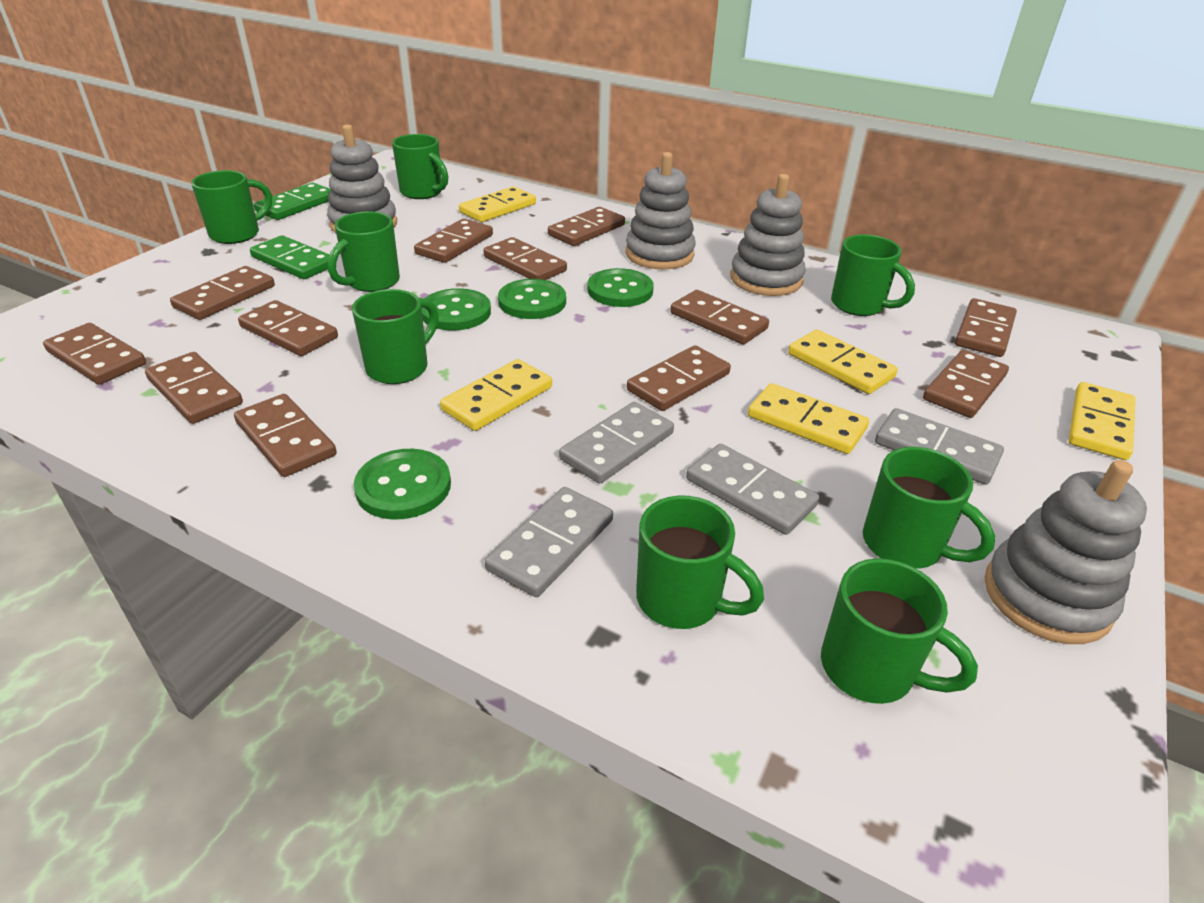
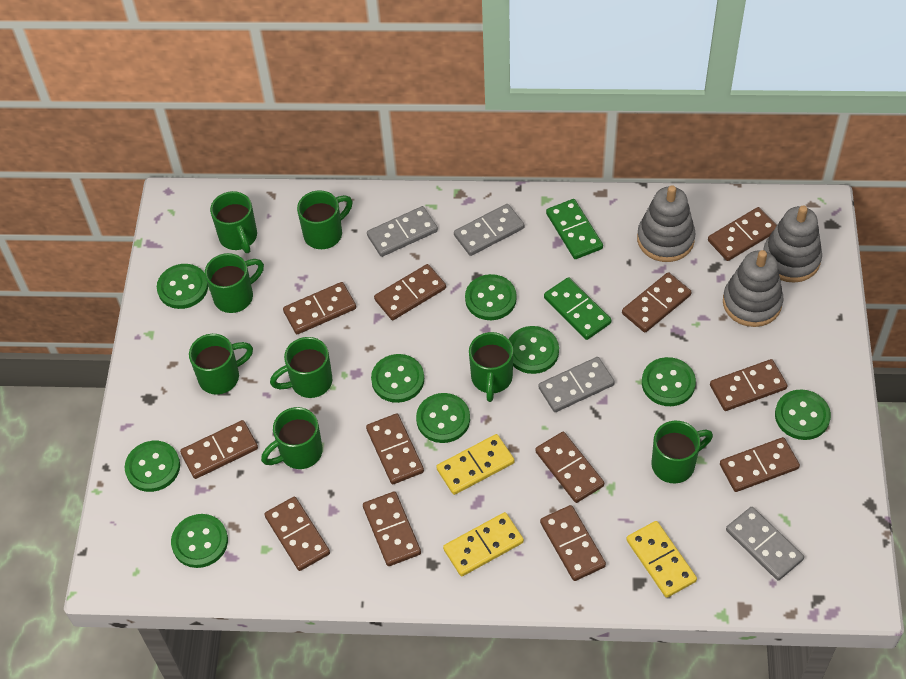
green button: 4 -> 9
grey stacking toy: 4 -> 3
yellow domino: 5 -> 3

